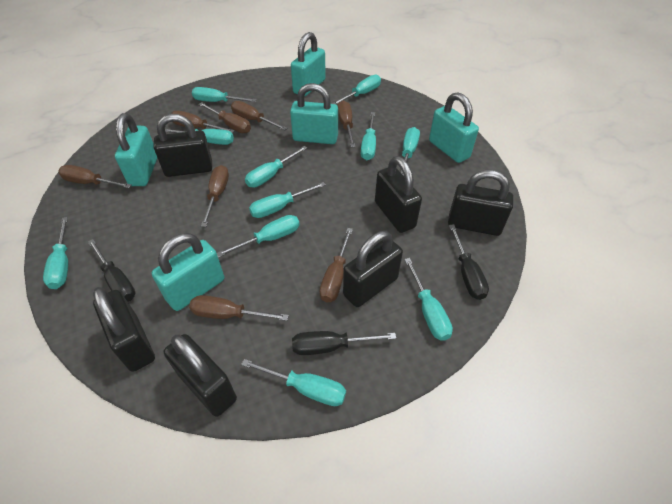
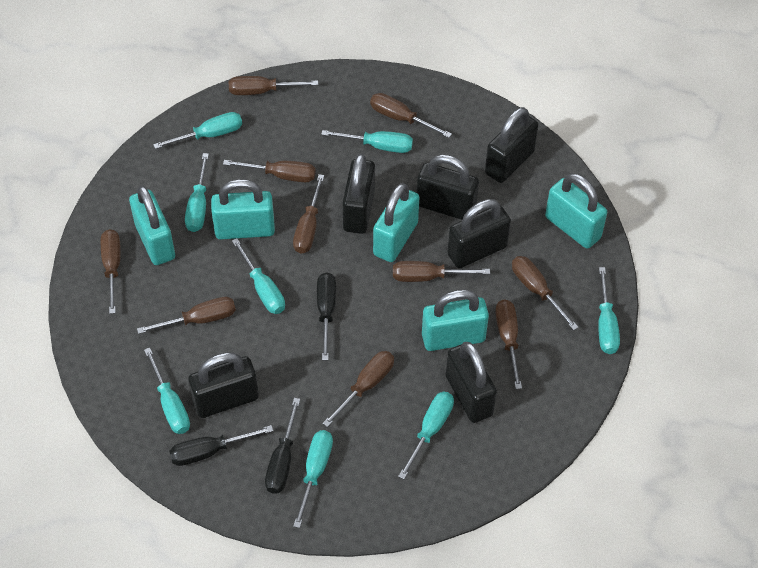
brown screwdriver: 8 -> 10
turquoise screwdriver: 11 -> 8

